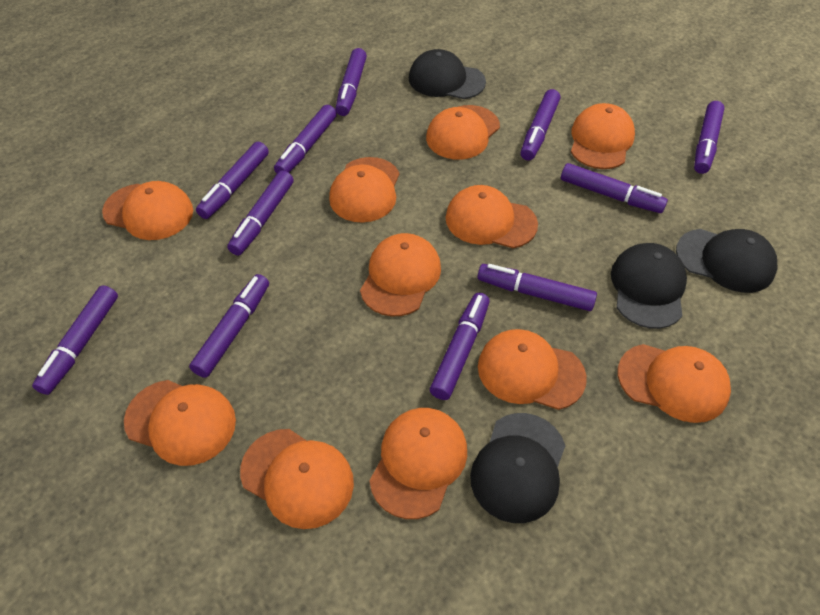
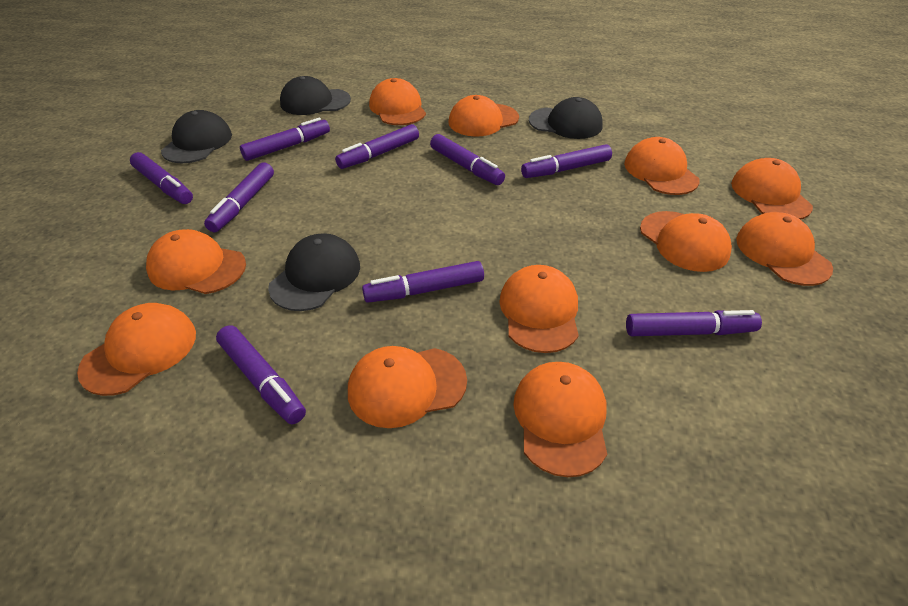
purple marker: 11 -> 9

